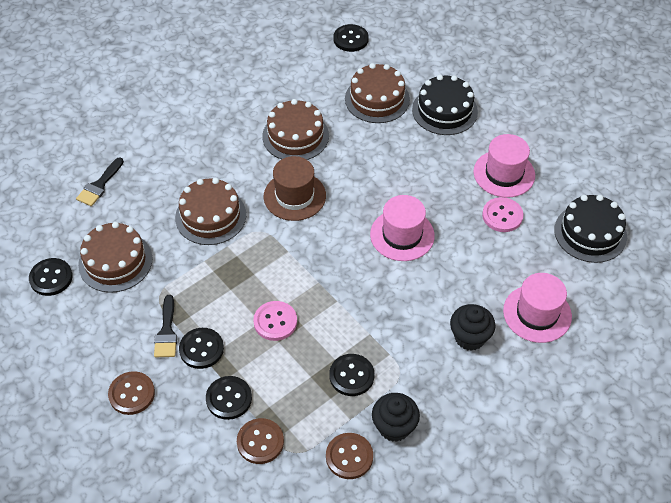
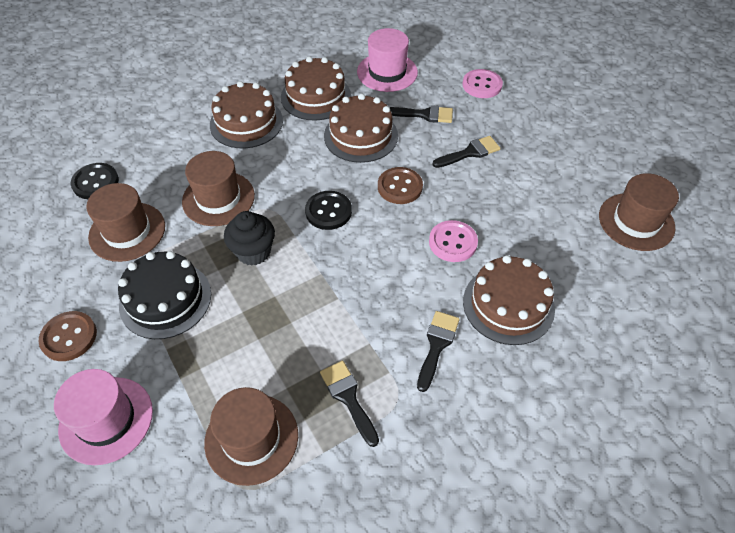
black brush: 2 -> 4
black button: 5 -> 2
black cake: 2 -> 1
black cupcake: 2 -> 1
brown button: 3 -> 2
brown hat: 1 -> 4
pink hat: 3 -> 2

